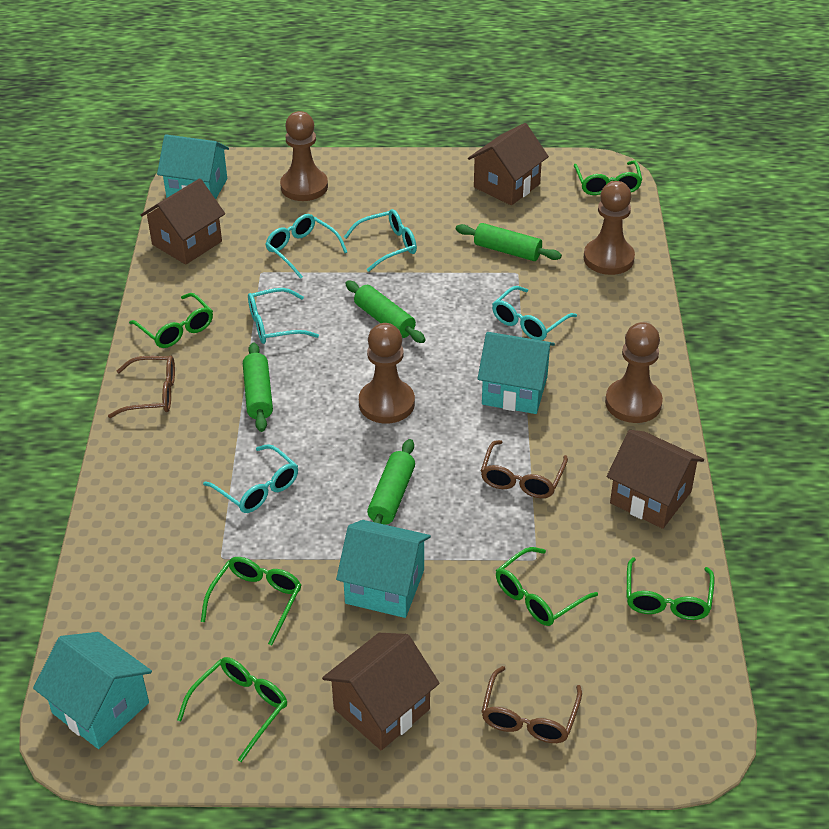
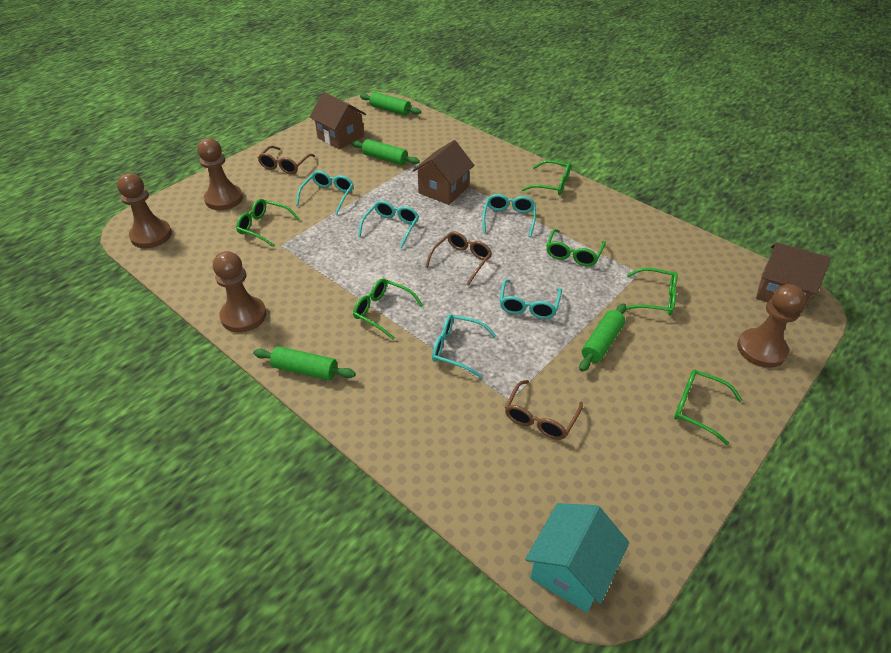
brown house: 4 -> 3
turquoise house: 4 -> 1

